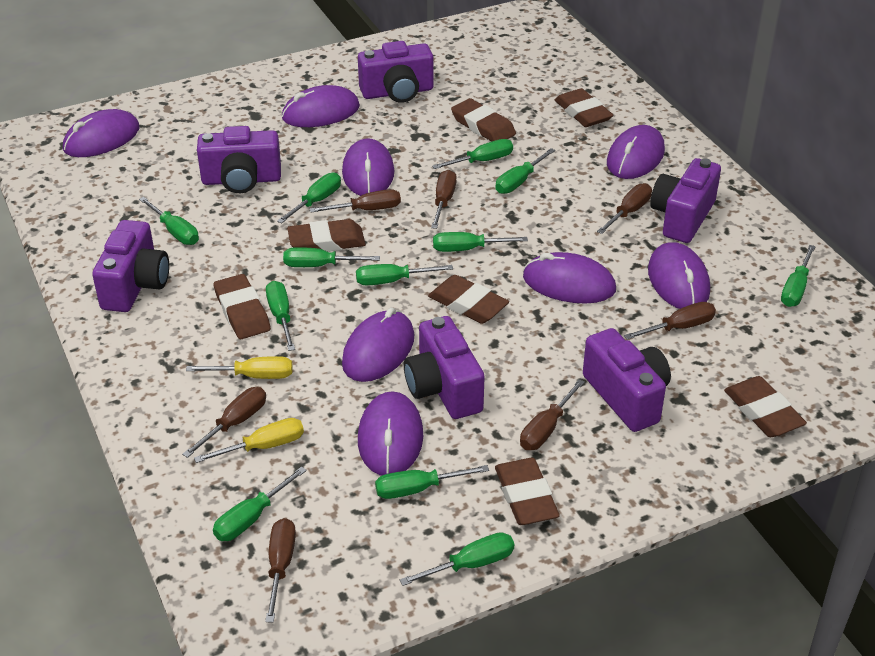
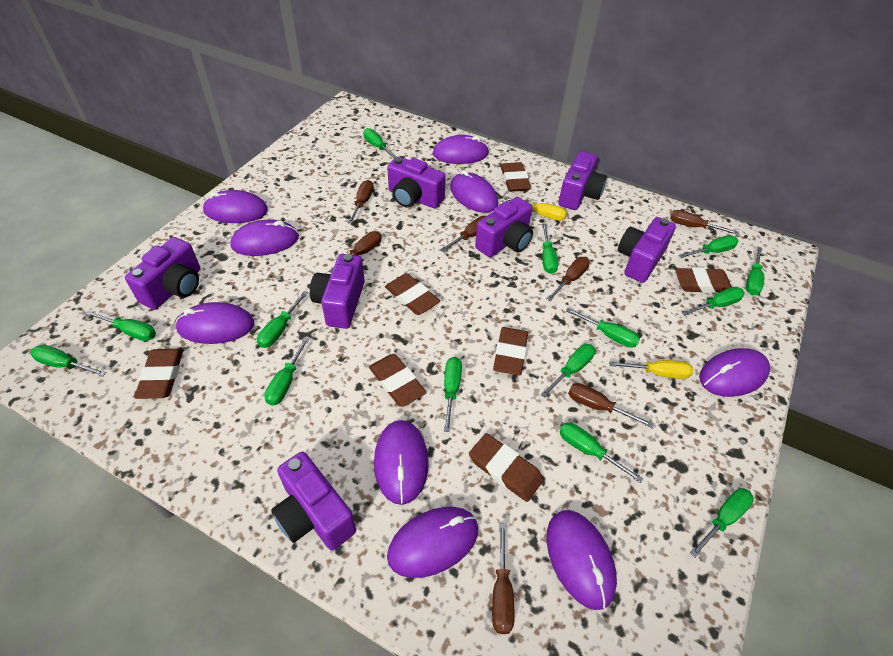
green screwdriver: 12 -> 14
purple camera: 6 -> 7
purple mouse: 8 -> 9

